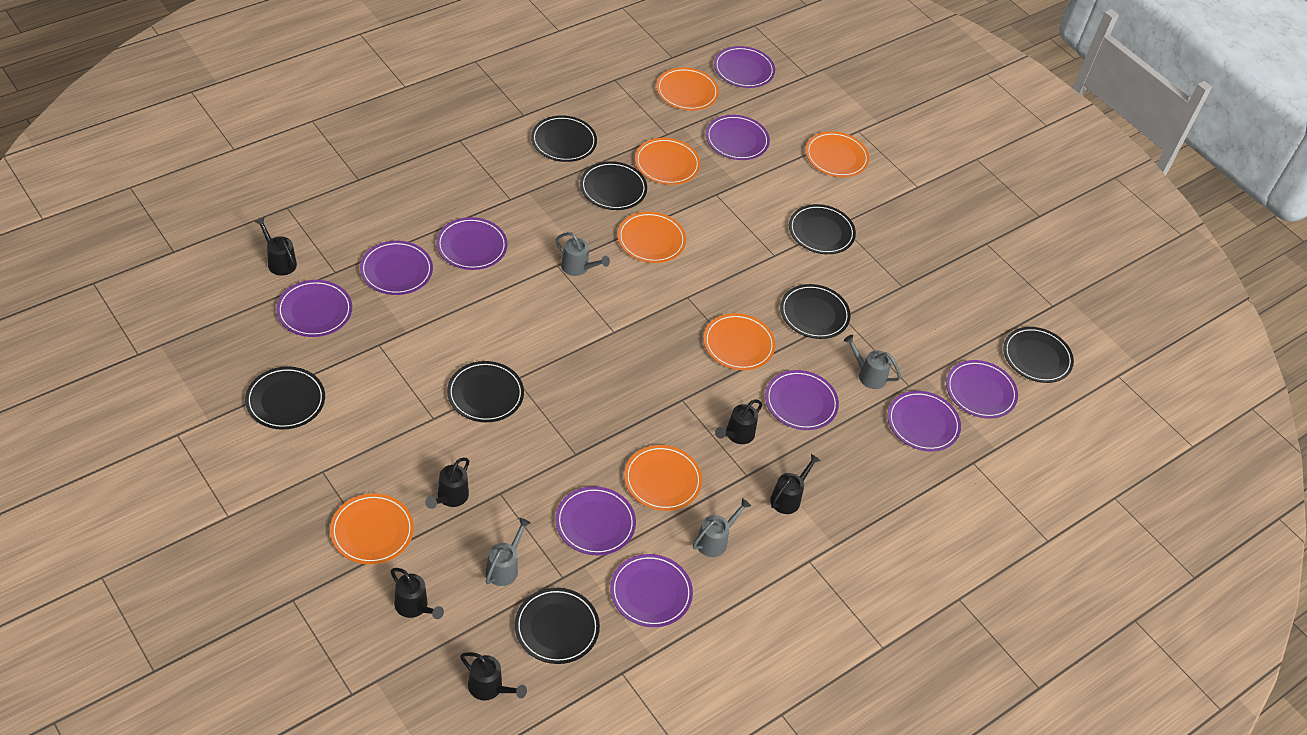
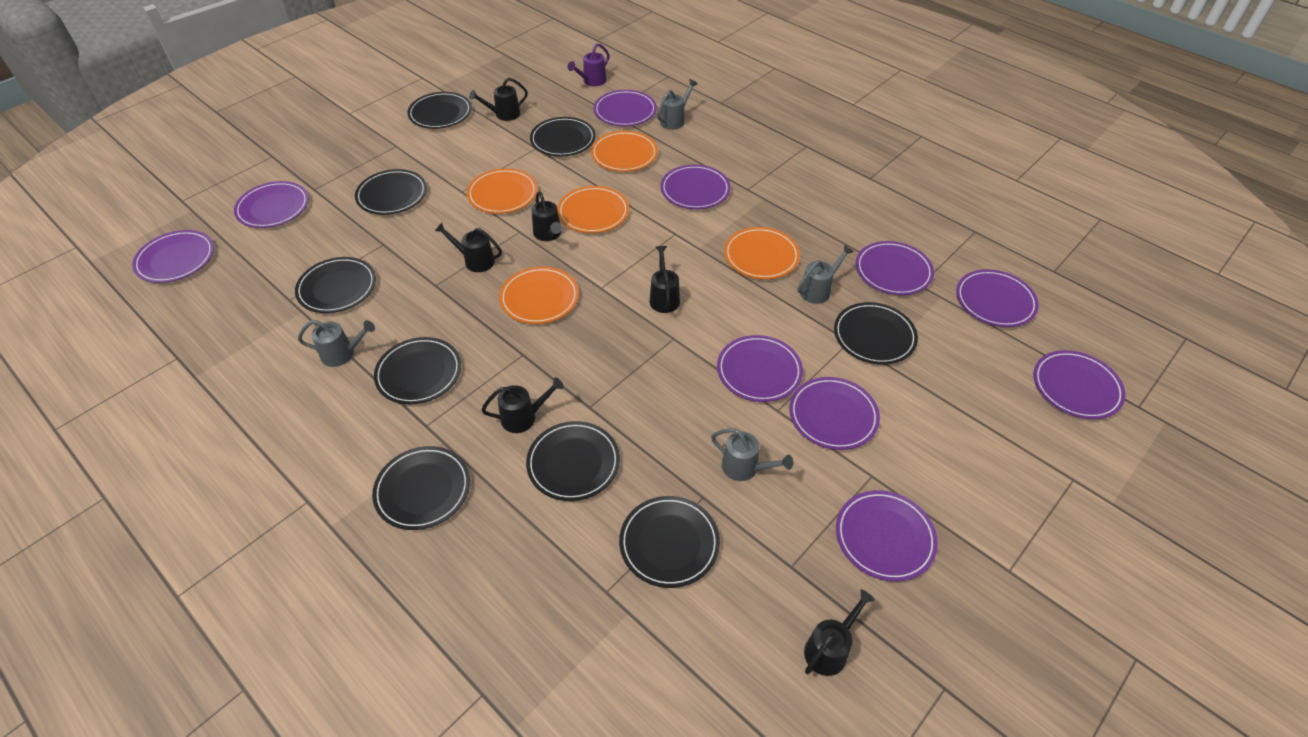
black plate: 8 -> 9
orange plate: 7 -> 5
purple watering can: 0 -> 1

